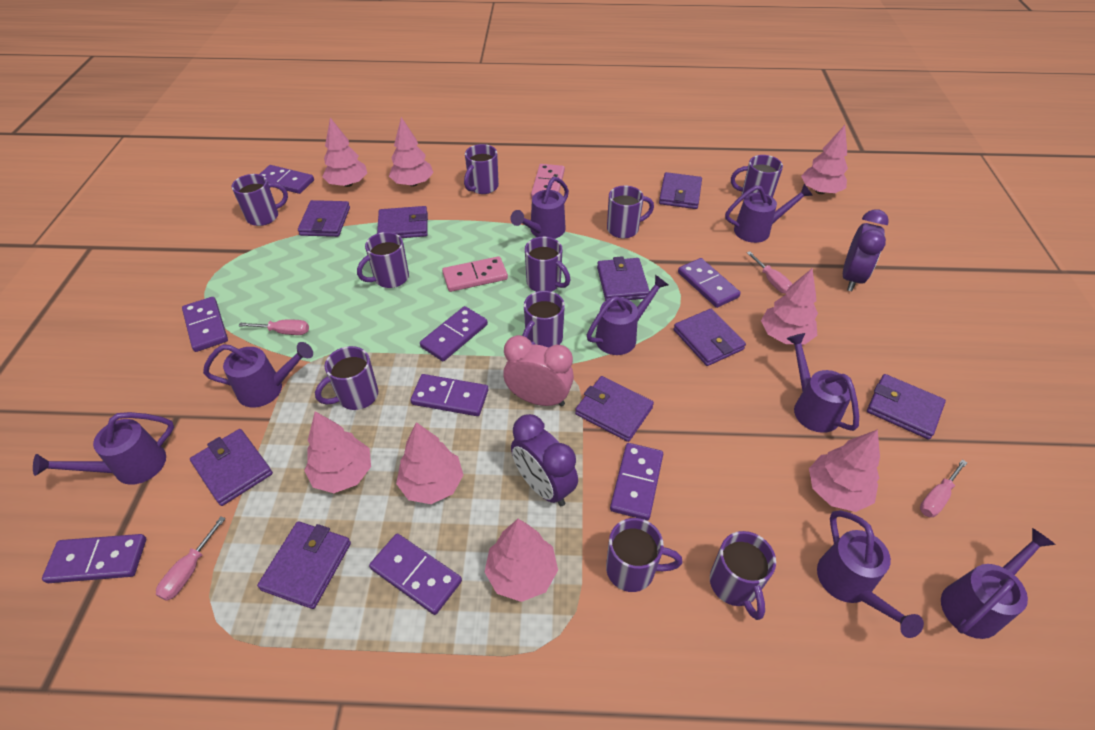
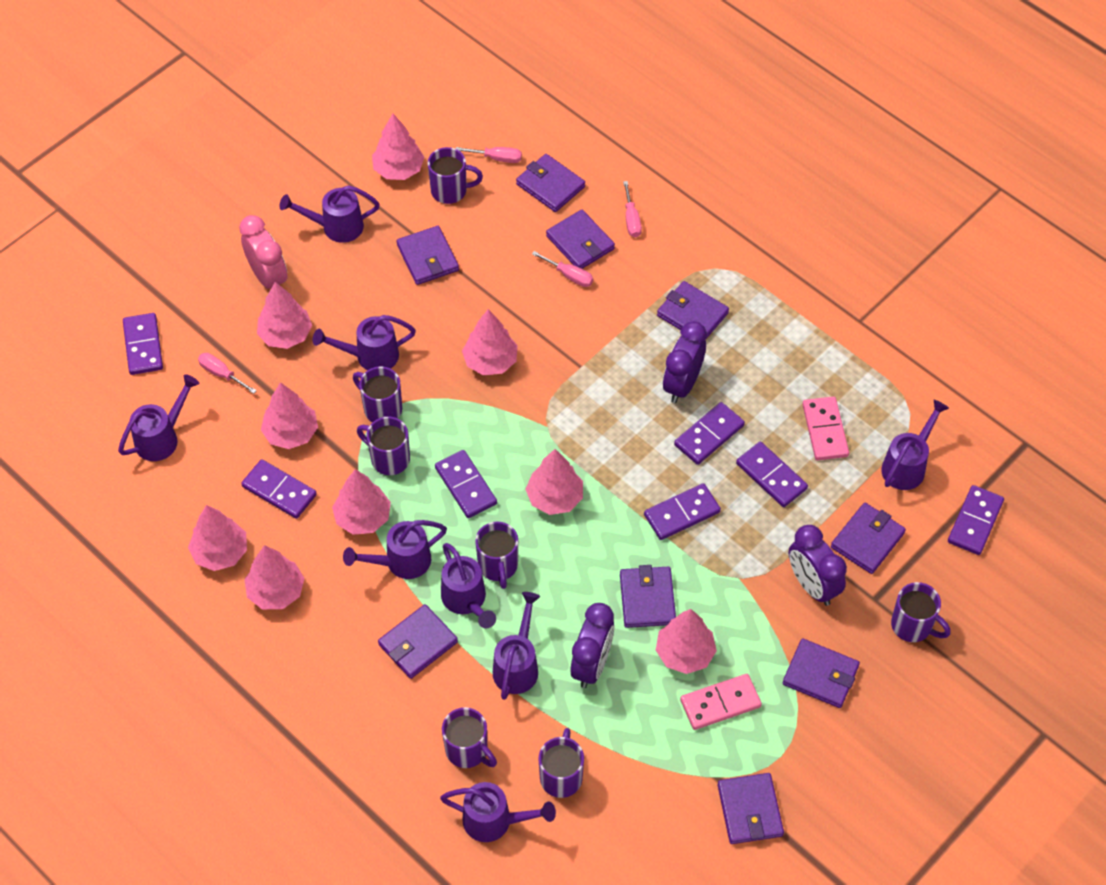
pink tree: 8 -> 9
purple clock: 2 -> 3
purple domino: 8 -> 7
purple mug: 10 -> 7

